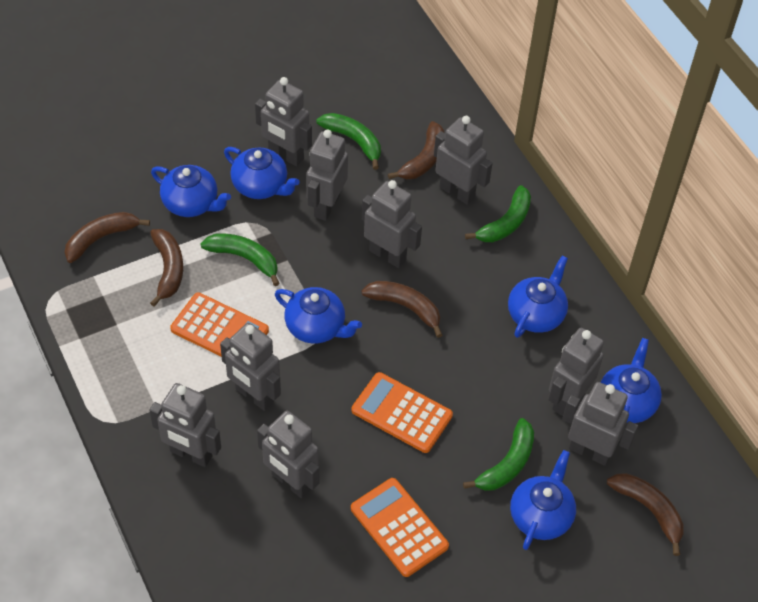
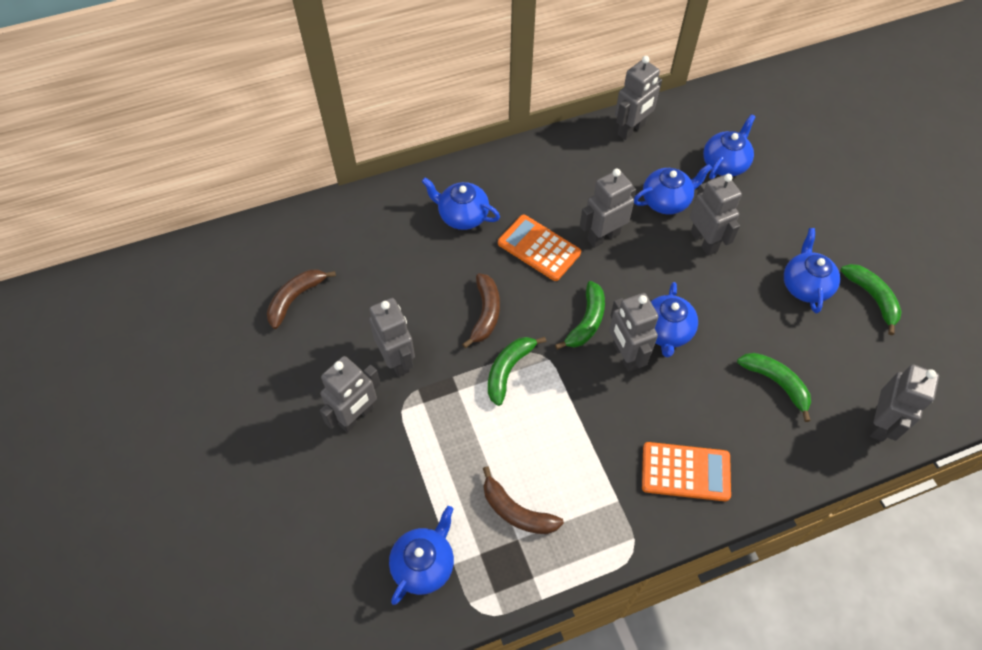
brown banana: 5 -> 3
grey robot: 9 -> 7
orange calculator: 3 -> 2

